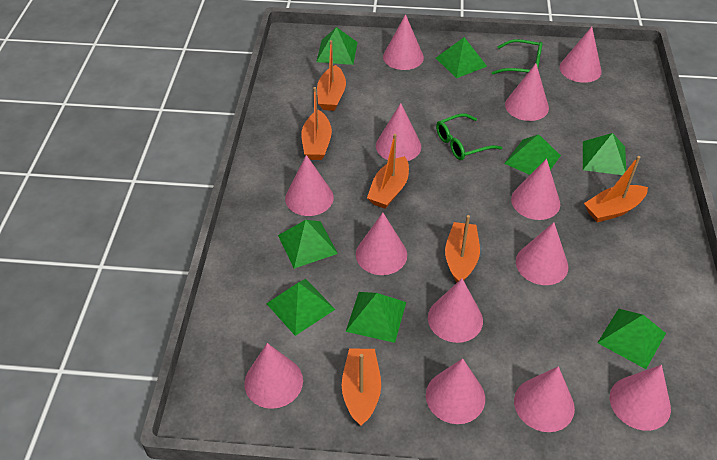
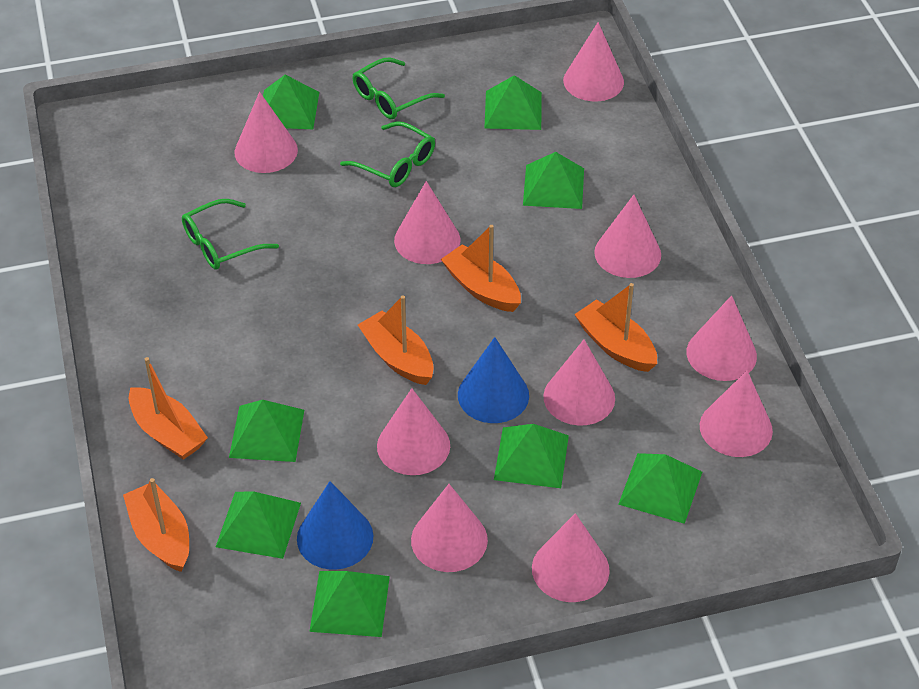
blue cone: 0 -> 2
green glasses: 2 -> 3
orange boat: 6 -> 5
pink cone: 13 -> 10

